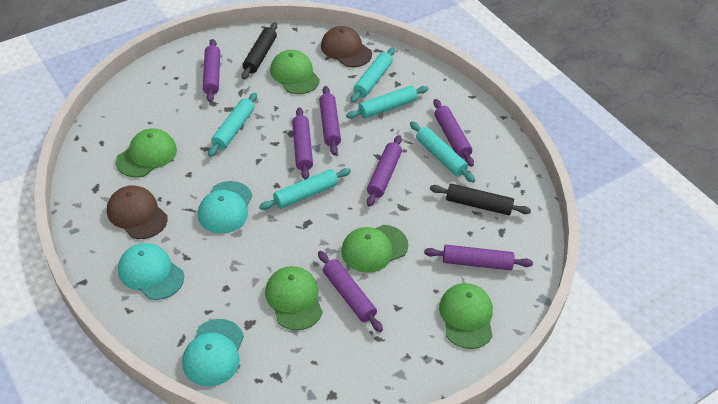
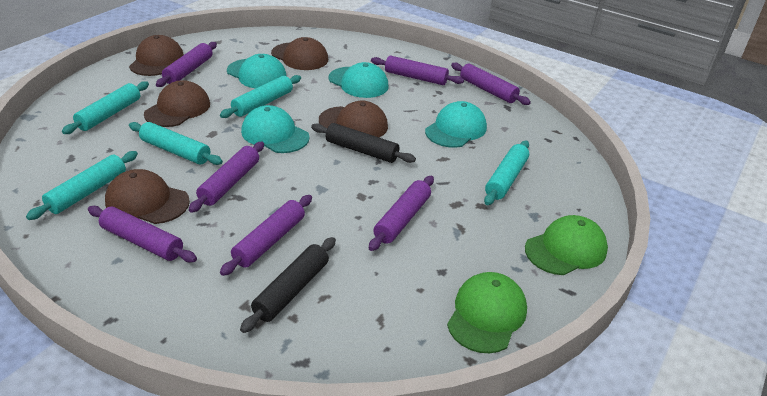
brown cap: 2 -> 5
green cap: 5 -> 2
turquoise cap: 3 -> 4

